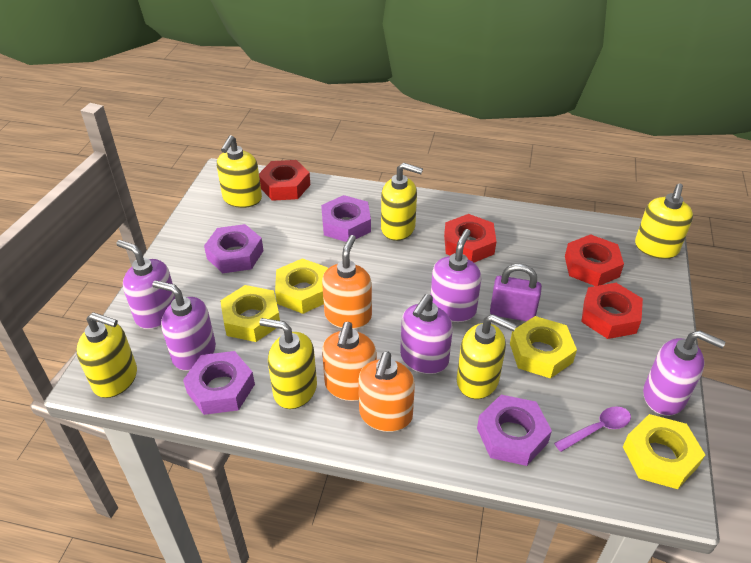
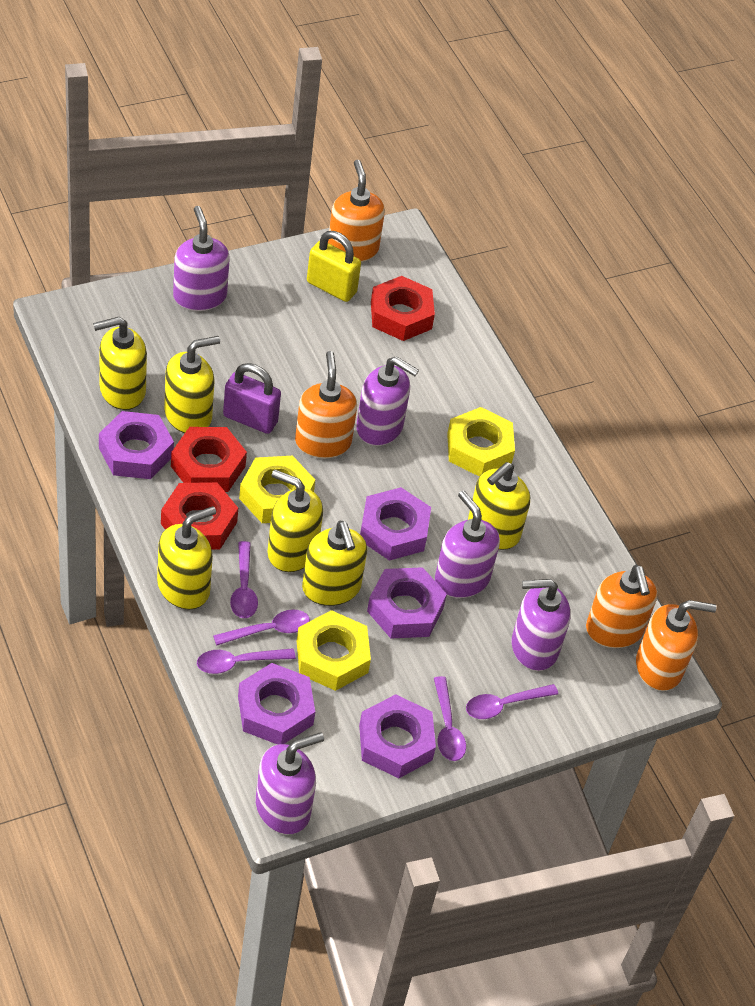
orange soap dispenser: 3 -> 4
purple nut: 4 -> 5
purple spoon: 1 -> 5
red nut: 4 -> 3
yellow nut: 4 -> 3
yellow padlock: 0 -> 1

